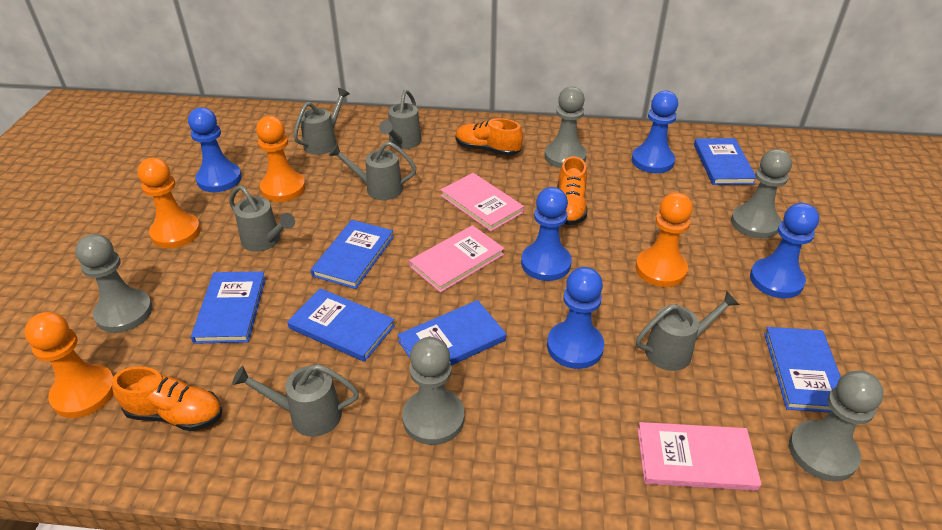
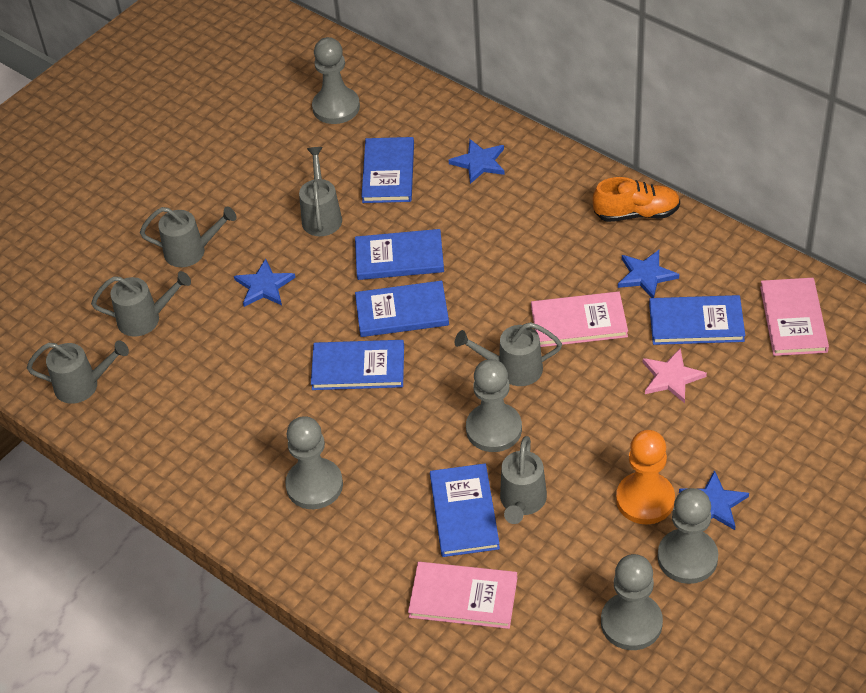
blue pawn: 5 -> 0
blue star: 0 -> 4
orange pawn: 4 -> 1
orange shoe: 3 -> 1
pink star: 0 -> 1

